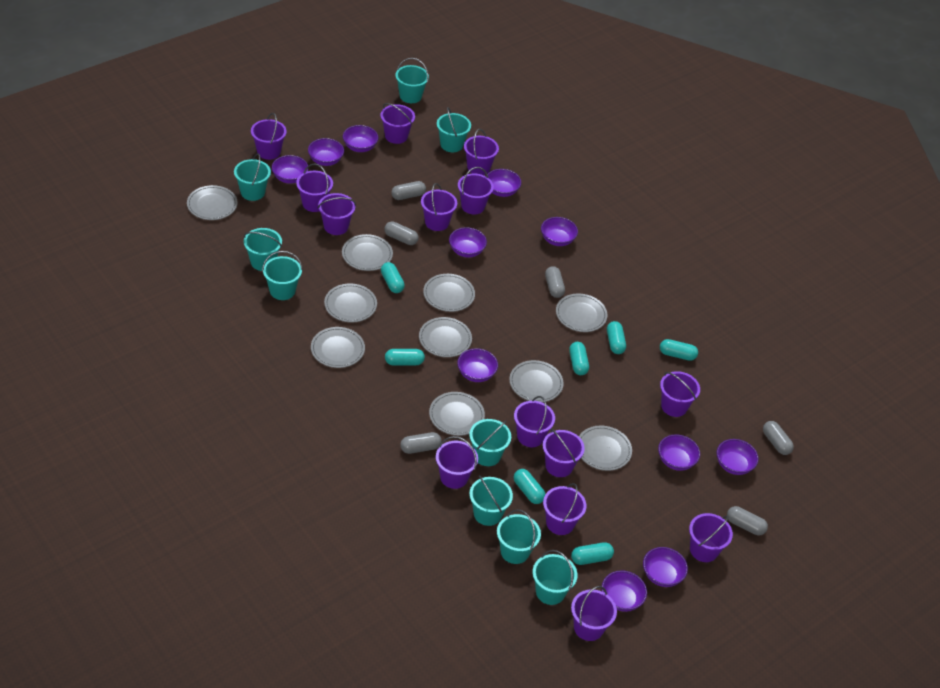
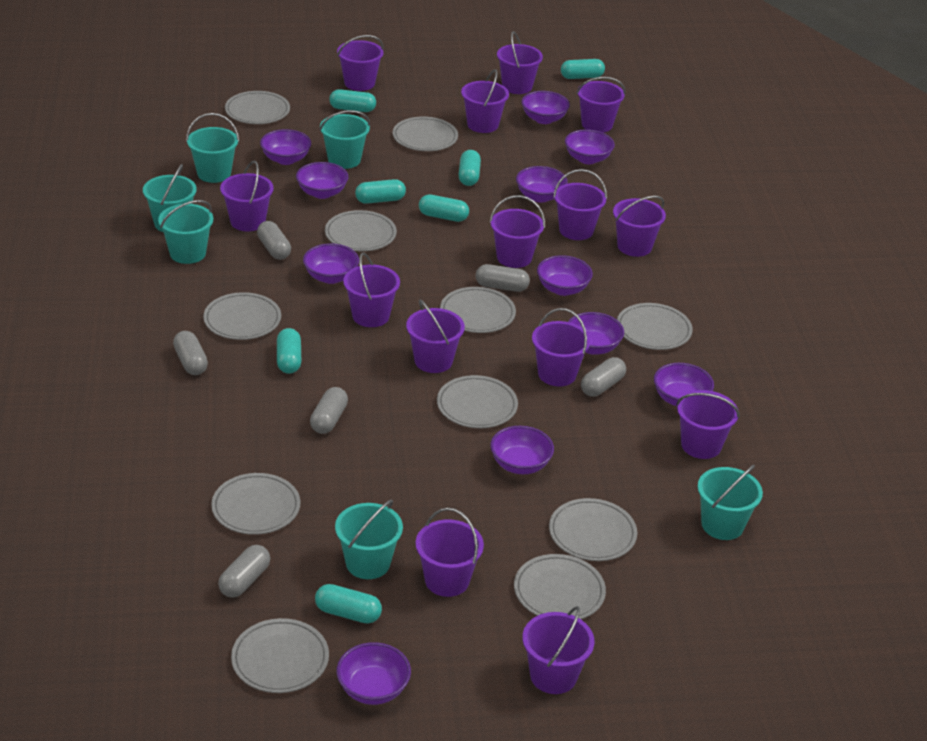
grey plate: 10 -> 11
turquoise bucket: 9 -> 6

